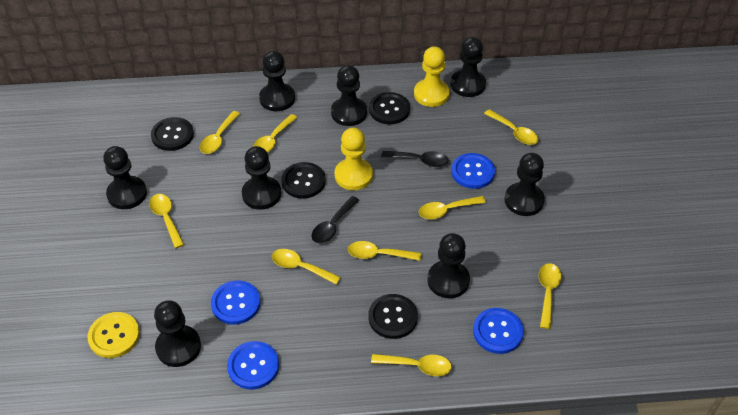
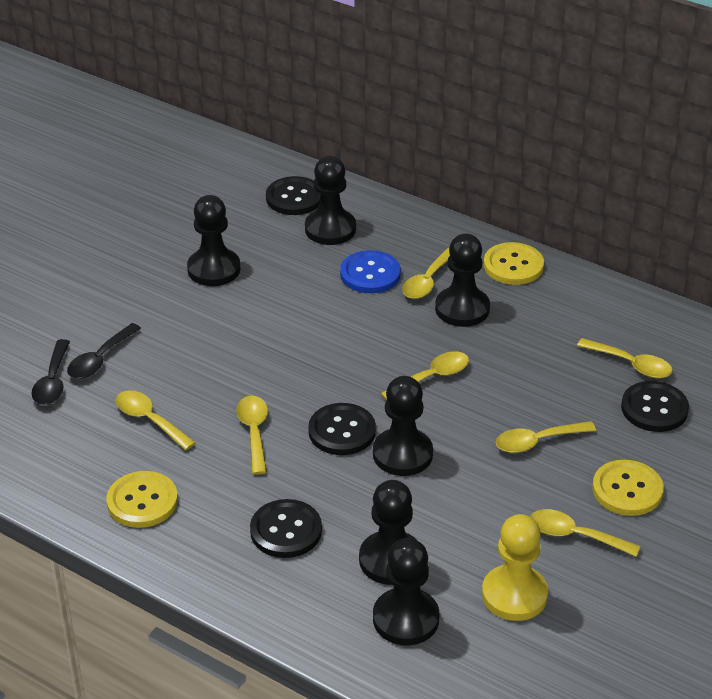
black pawn: 8 -> 6
blue button: 4 -> 1
yellow button: 1 -> 3
yellow pawn: 2 -> 1
yellow spoon: 9 -> 7

